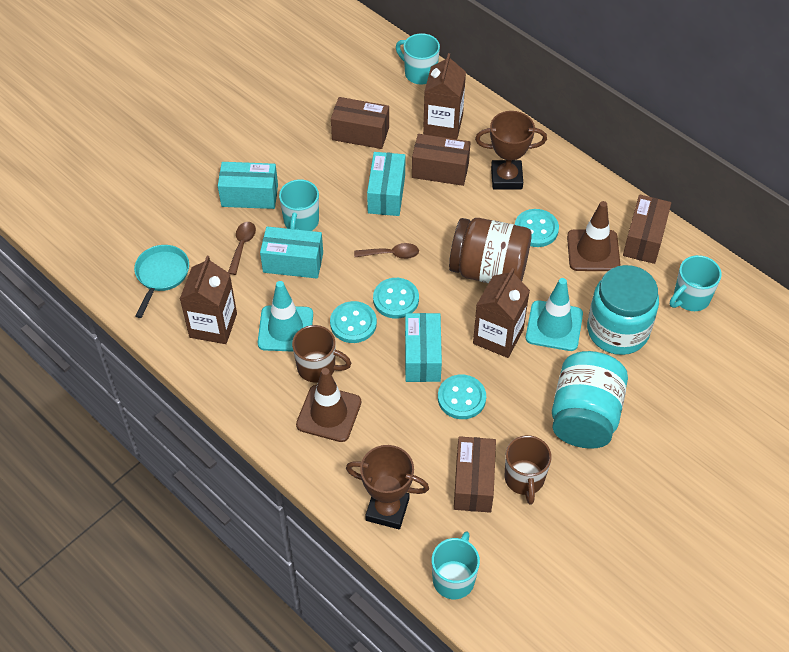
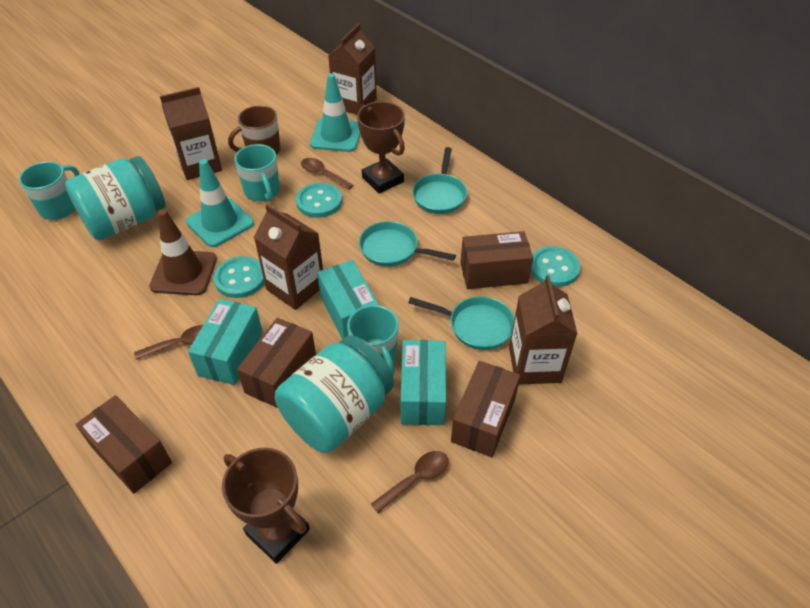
brown carton: 3 -> 4
brown jar: 1 -> 0
brown mug: 2 -> 1
brown spoon: 2 -> 3
brown traffic cone: 2 -> 1
turquoise box: 4 -> 3
turquoise button: 4 -> 3
turquoise mug: 4 -> 3
turquoise pan: 1 -> 3

